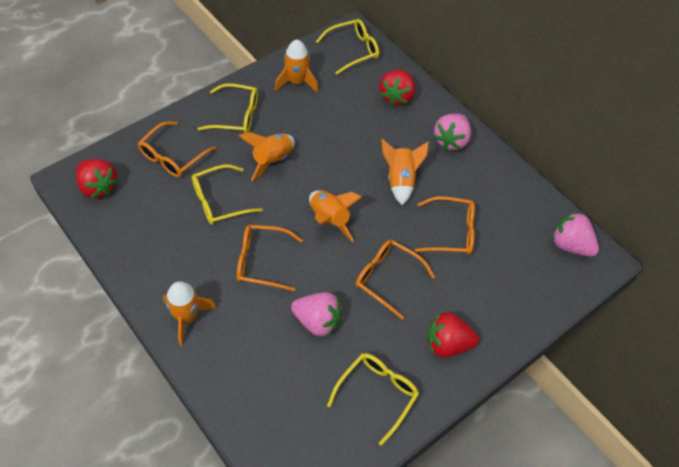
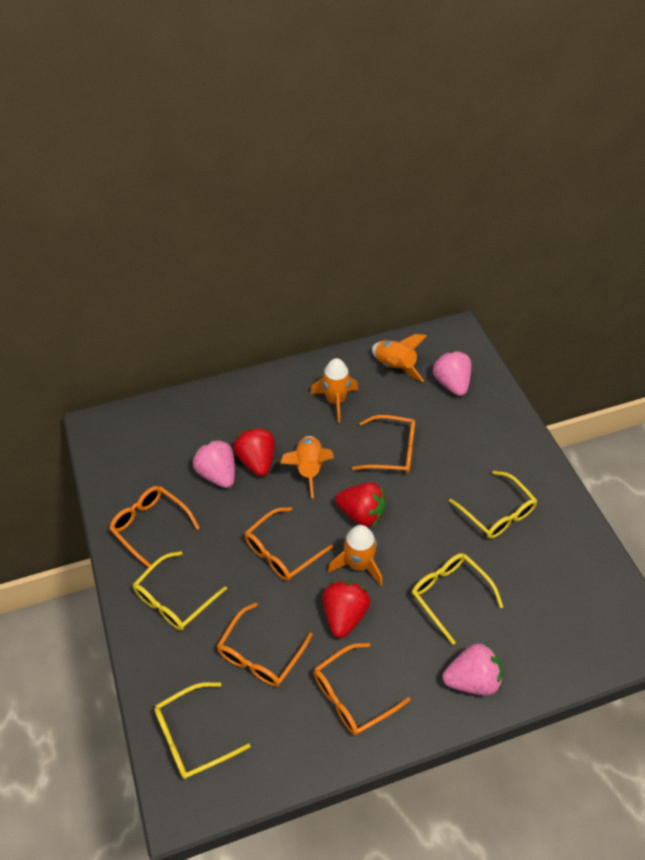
orange glasses: 4 -> 5
orange rocket: 5 -> 4

